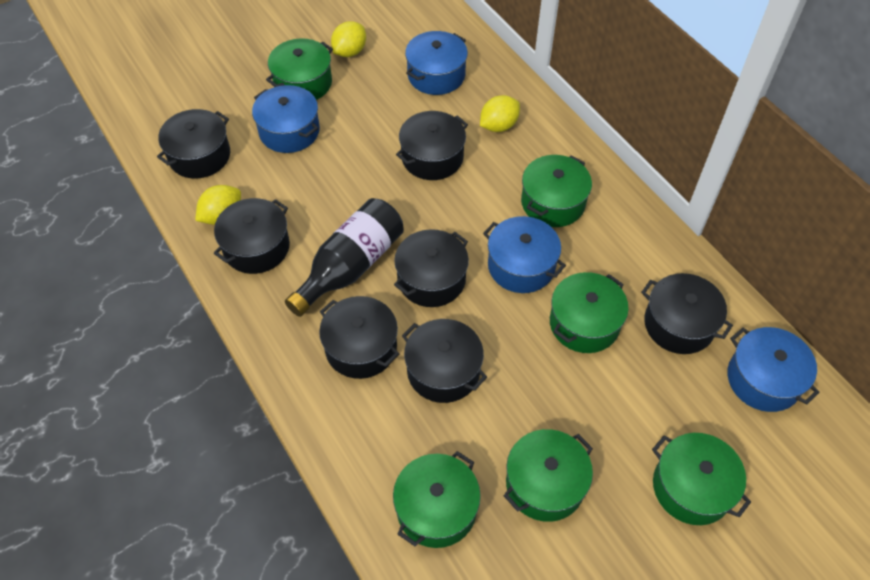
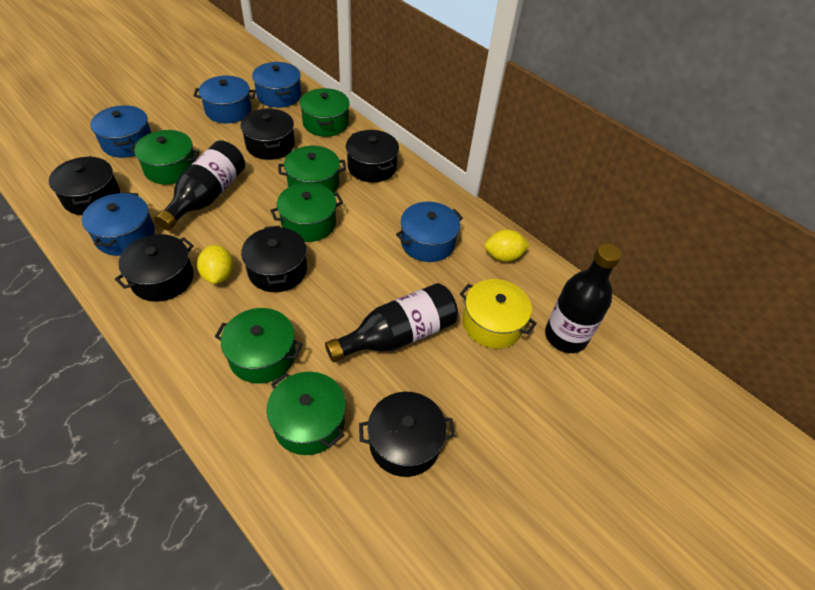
black bottle: 1 -> 3
black pot: 7 -> 6
blue pot: 4 -> 5
yellow lemon: 3 -> 2
yellow pot: 0 -> 1

